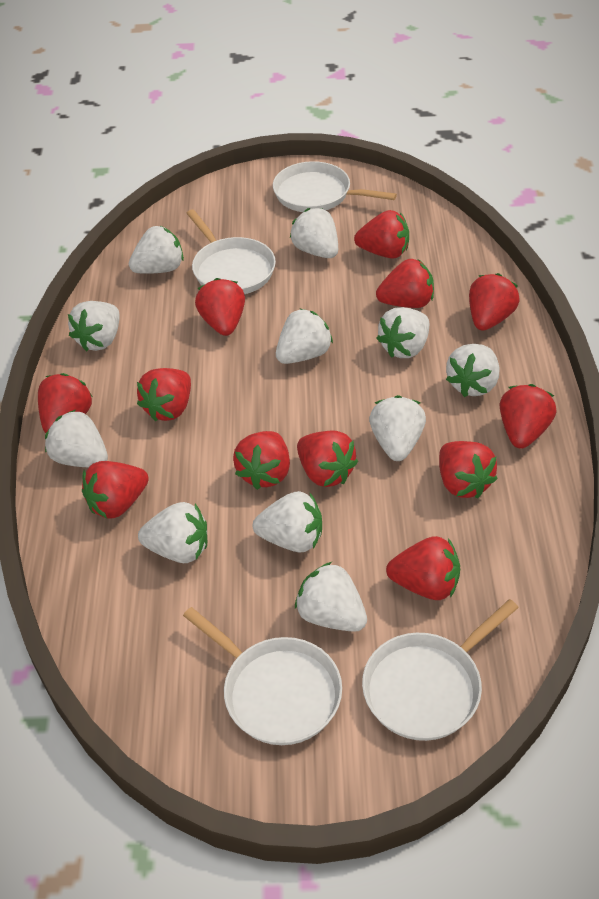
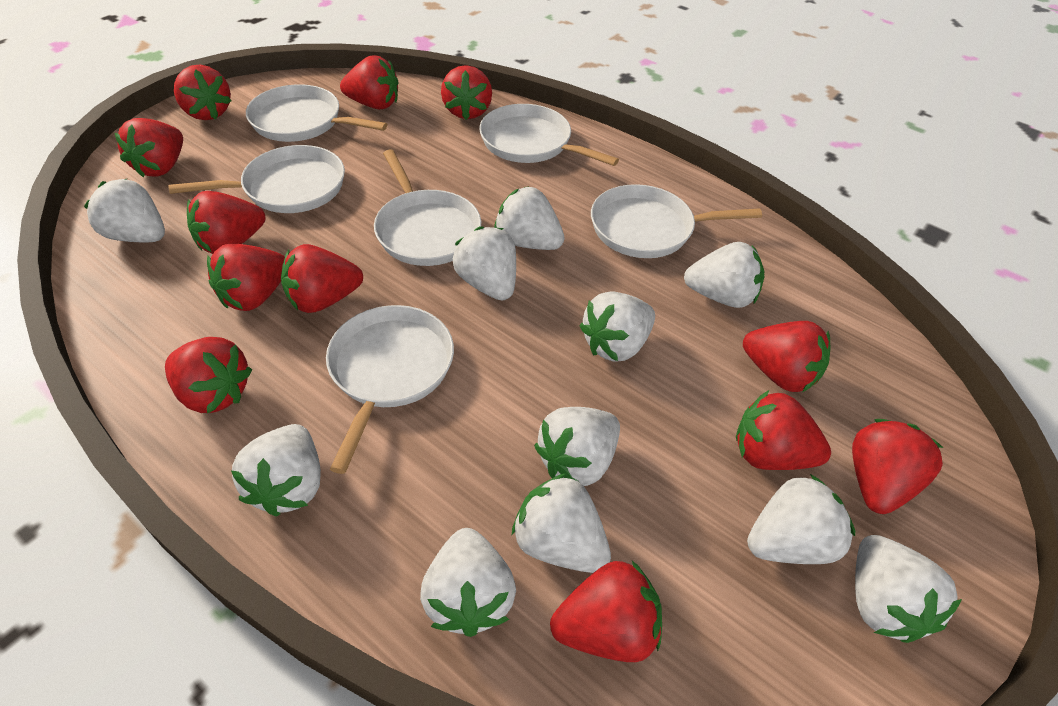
white pan: 4 -> 6

